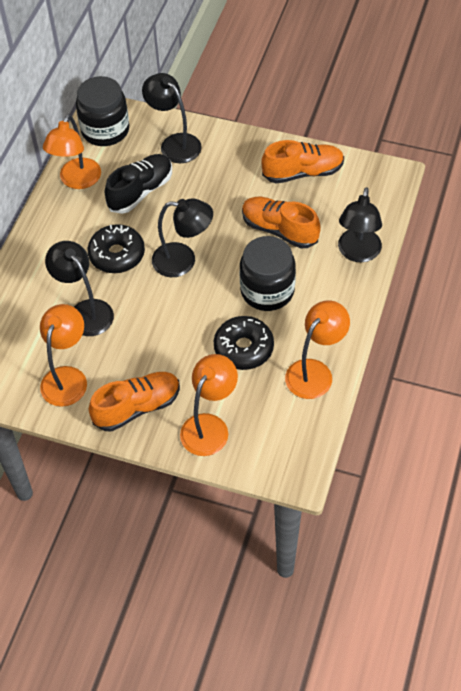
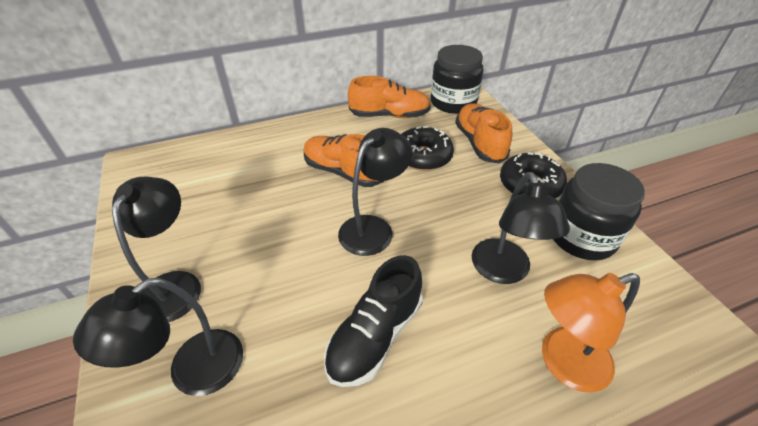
orange lamp: 4 -> 1

